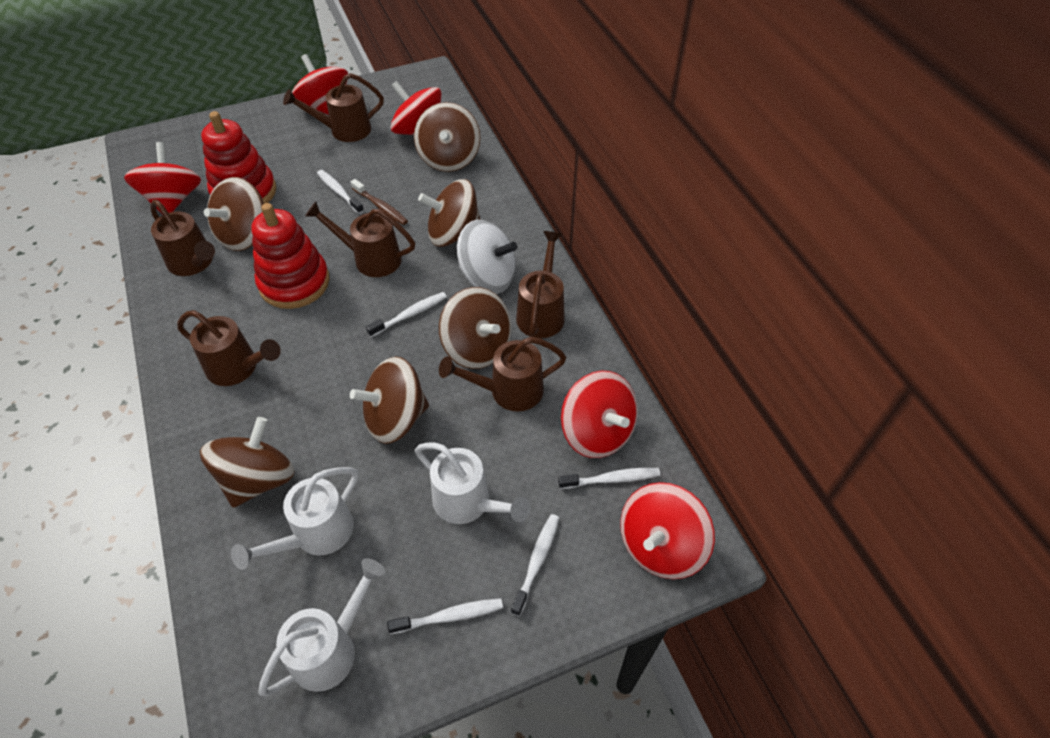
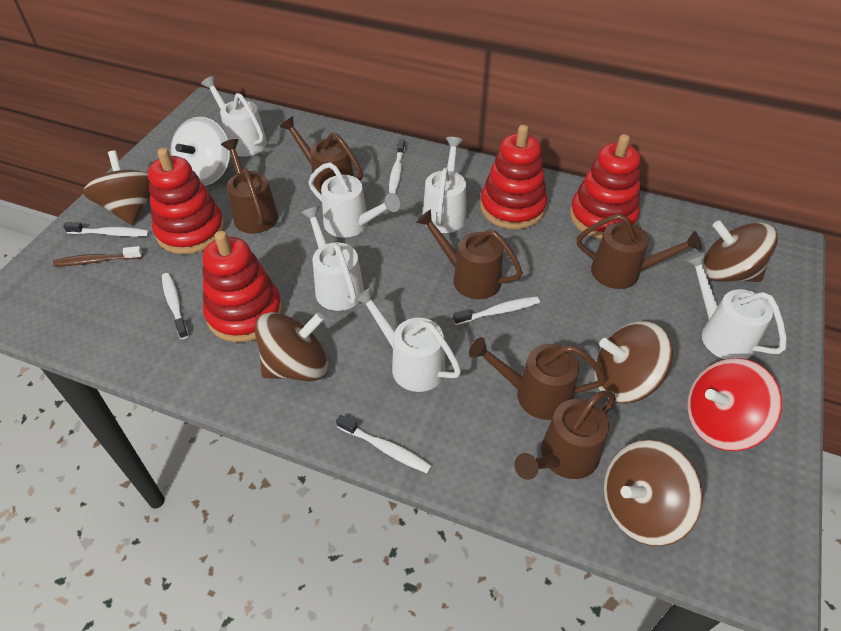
brown spinning top: 6 -> 5
red spinning top: 5 -> 1
red stacking toy: 2 -> 4
white watering can: 3 -> 6

